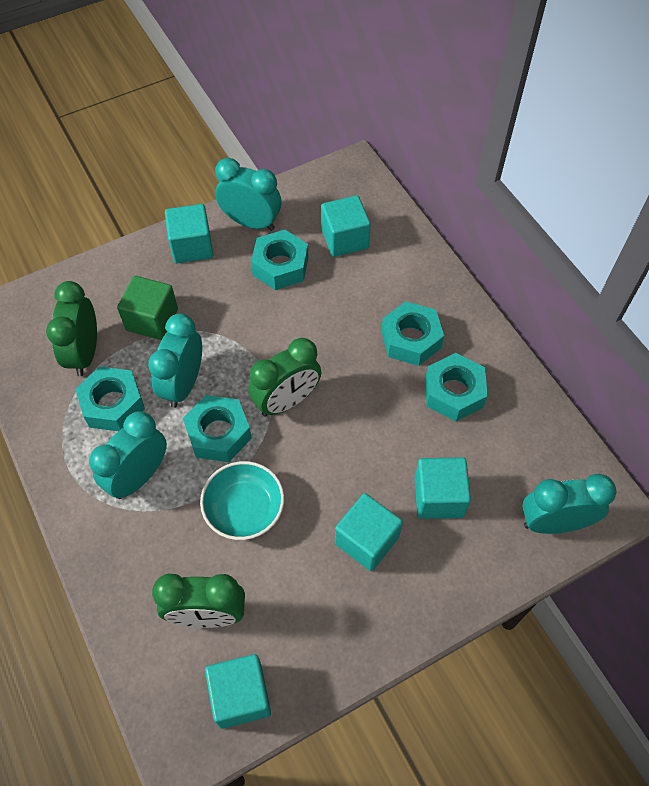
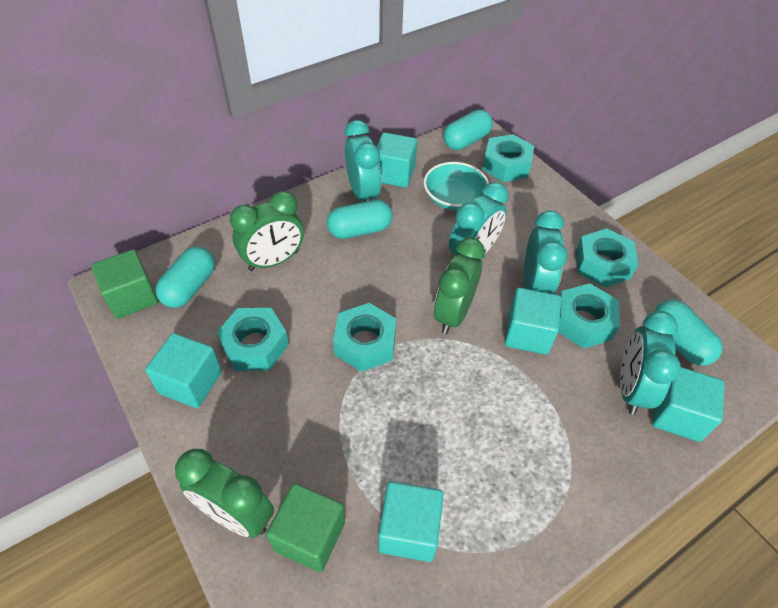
green cube: 1 -> 2
turquoise capsule: 0 -> 4

